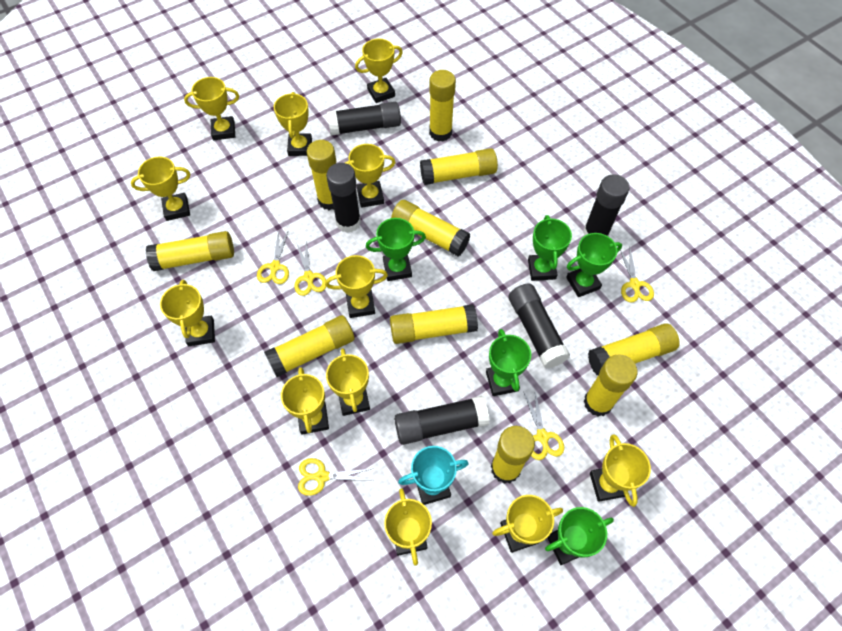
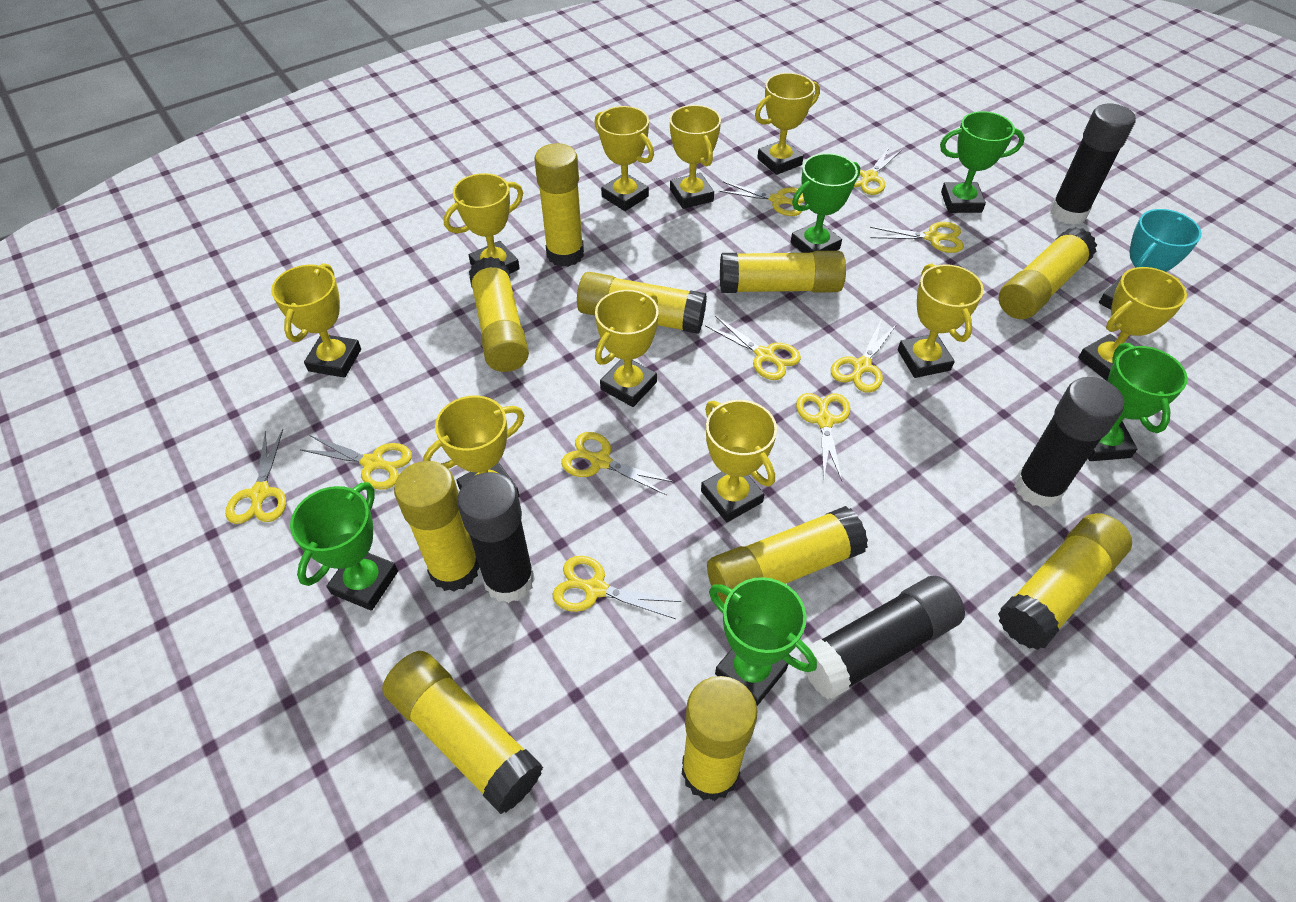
black glue stick: 5 -> 4
yellow scissors: 5 -> 10
yellow trophy: 12 -> 10

